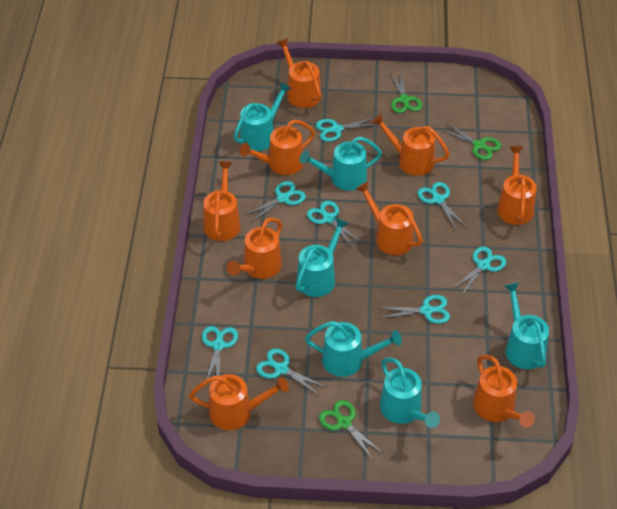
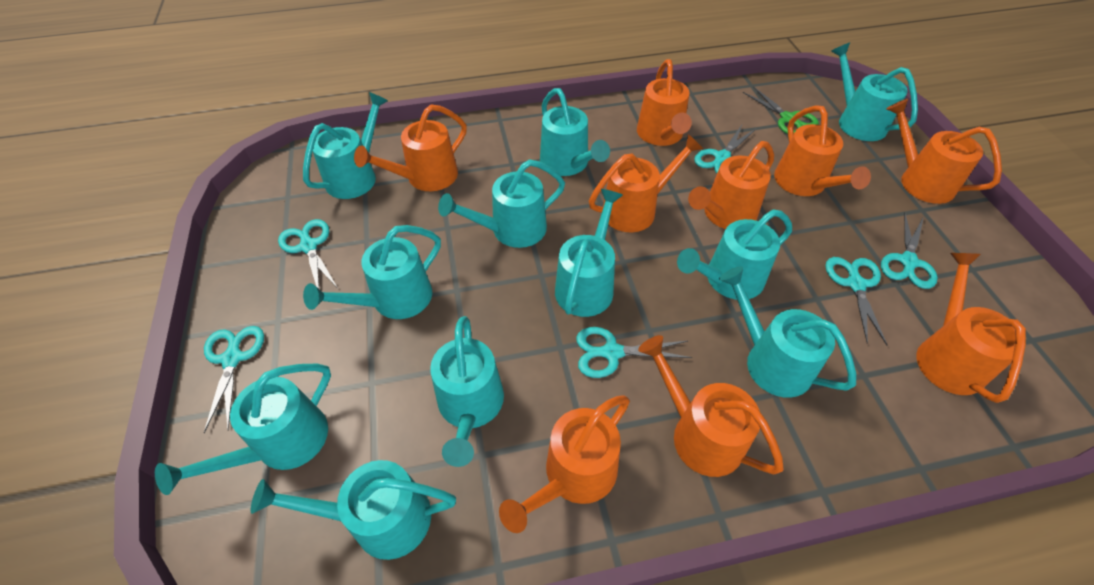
green scissors: 3 -> 1
turquoise scissors: 8 -> 6
turquoise watering can: 6 -> 11

